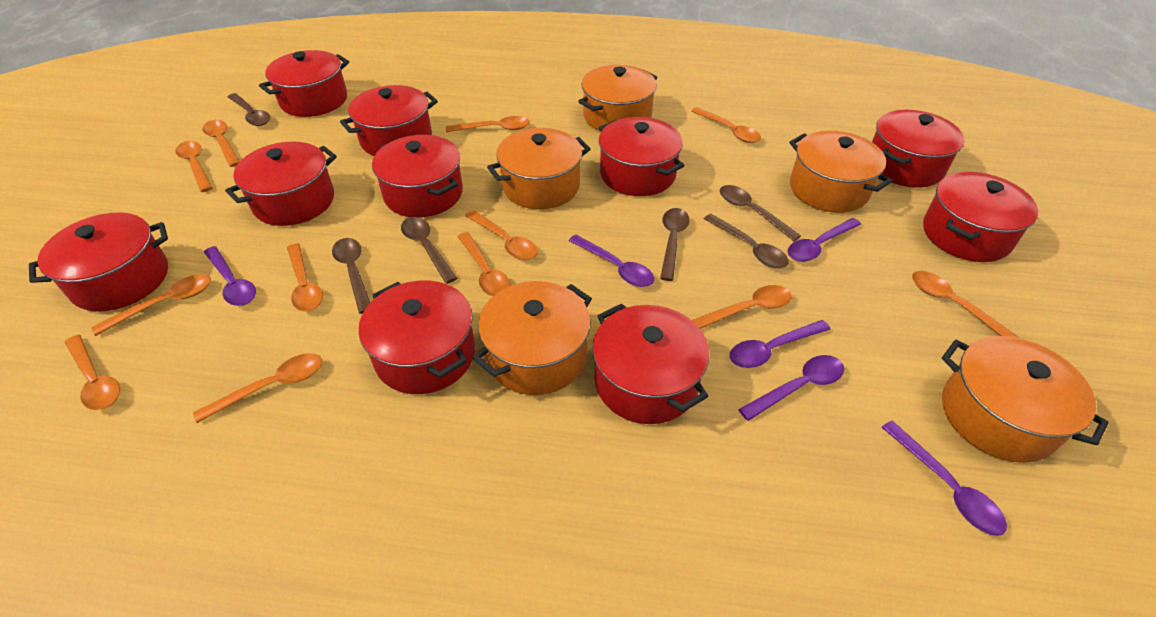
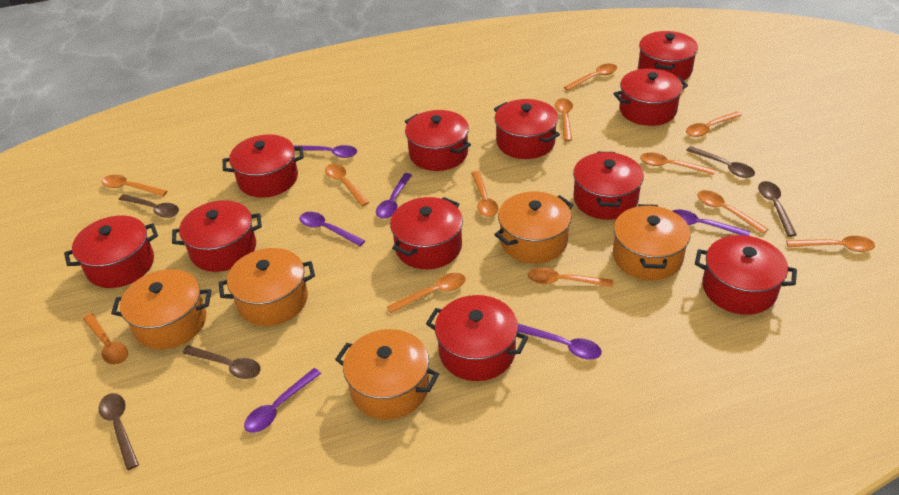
brown spoon: 6 -> 5
red pot: 10 -> 11

